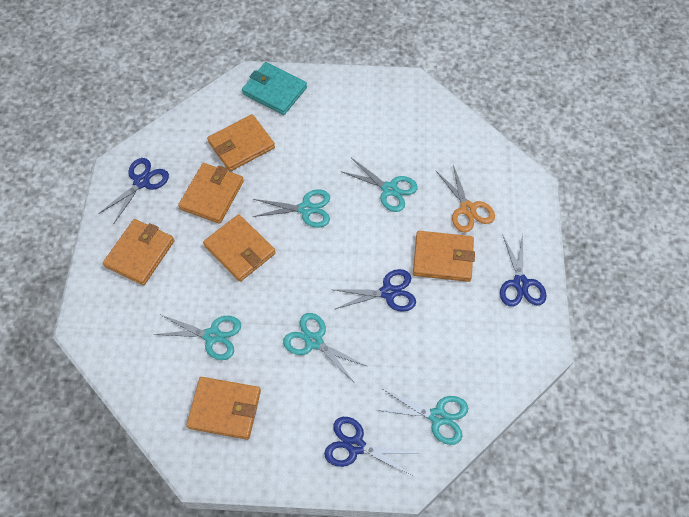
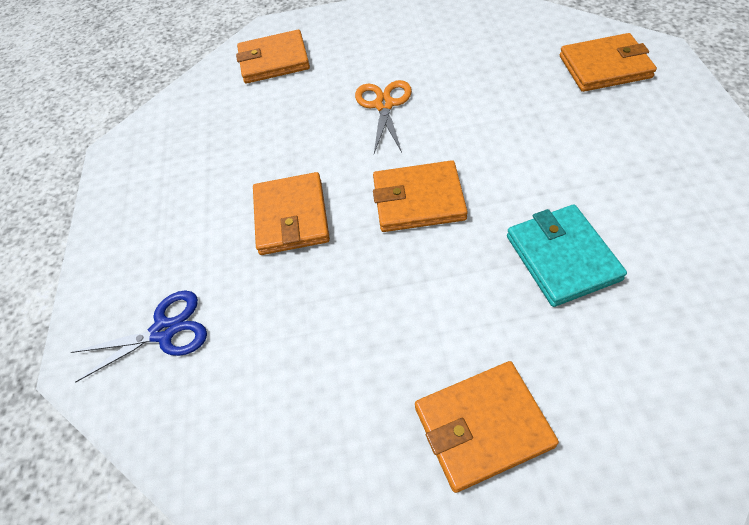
blue scissors: 4 -> 1
orange wallet: 6 -> 5
turquoise scissors: 5 -> 0

